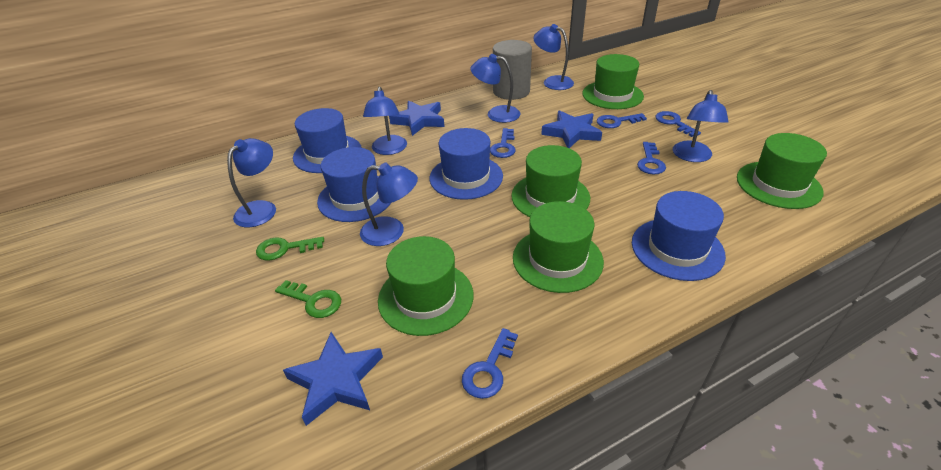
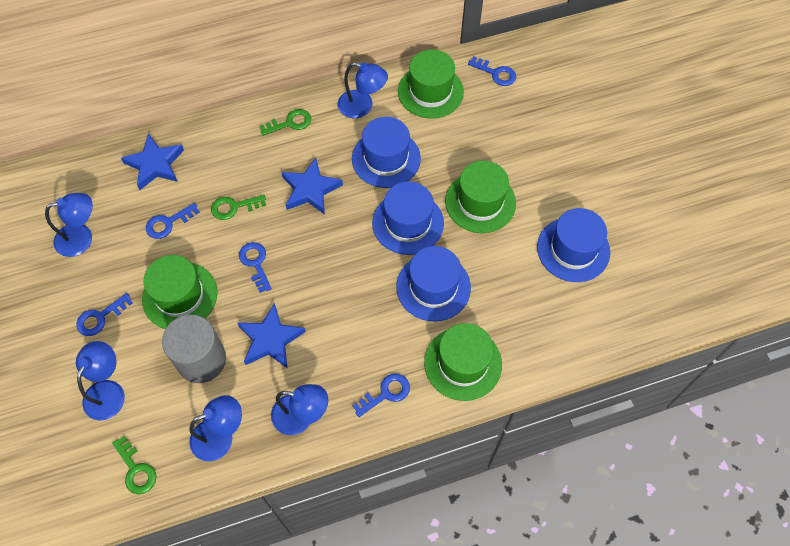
blue lamp: 6 -> 5
green hat: 5 -> 4
green key: 2 -> 3

